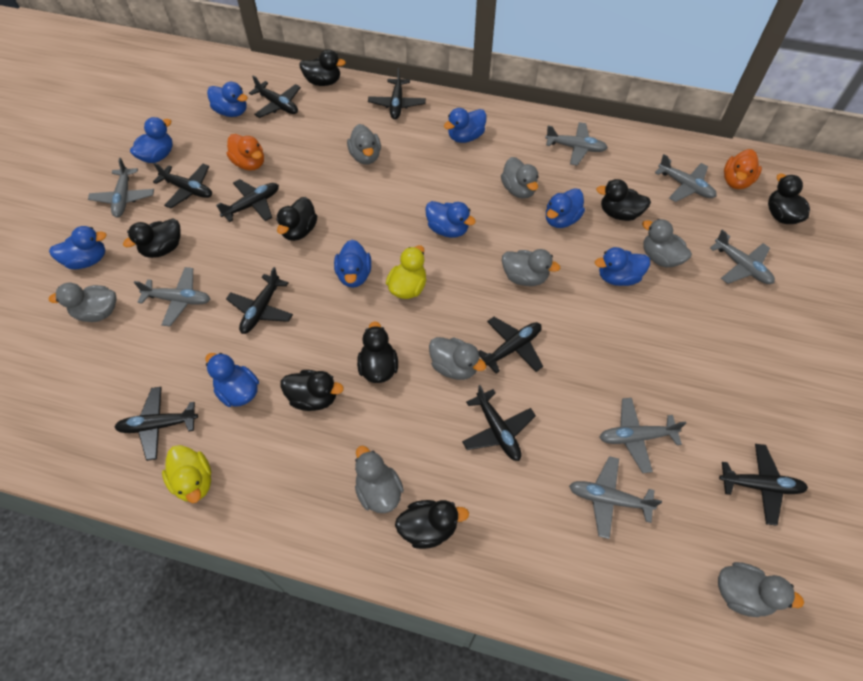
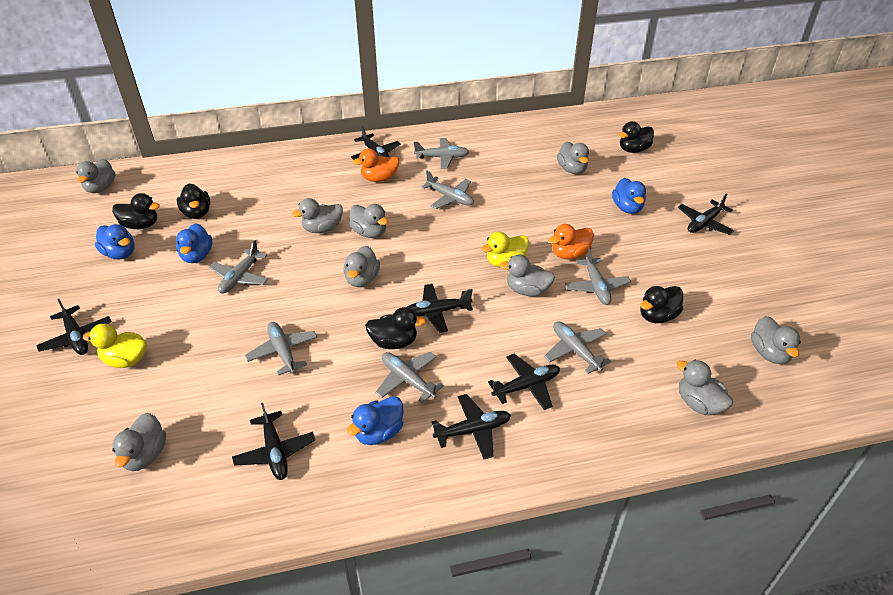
black duck: 8 -> 5
black plane: 9 -> 7
blue duck: 9 -> 4
grey duck: 8 -> 9

